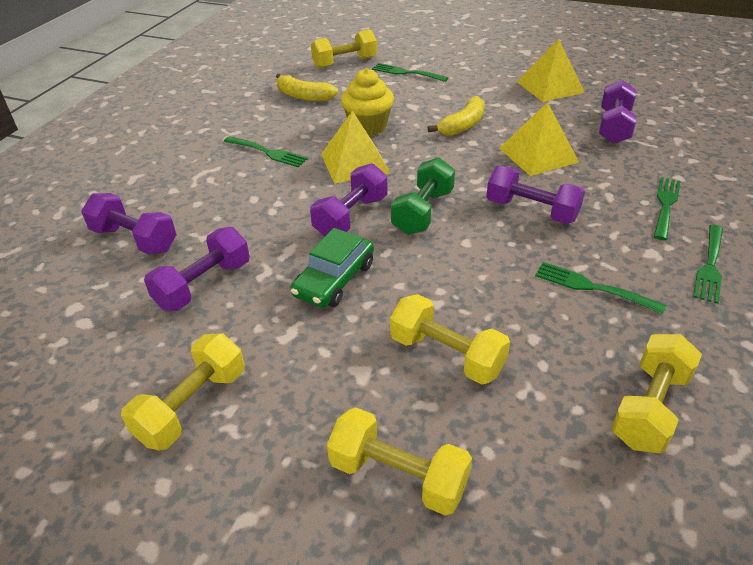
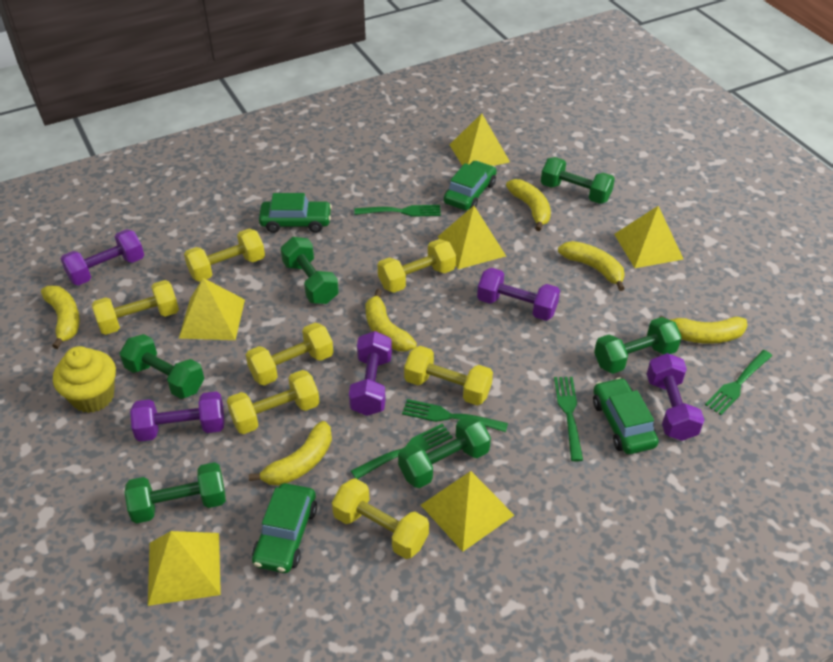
green car: 1 -> 4
green dumbbell: 1 -> 6
yellow banana: 2 -> 6
yellow dumbbell: 5 -> 7
yellow pyramid: 3 -> 6

